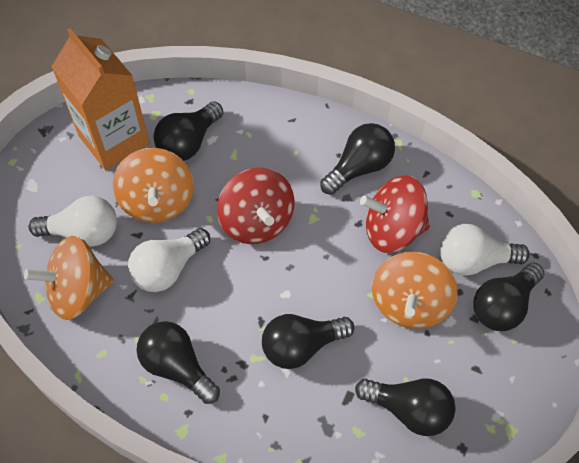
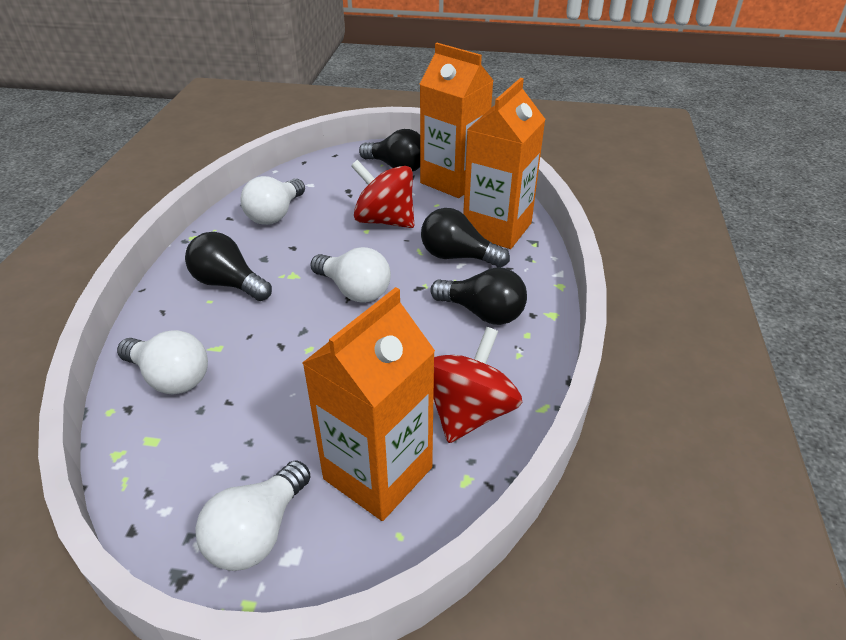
black light bulb: 6 -> 4
orange carton: 1 -> 3
orange spinning top: 3 -> 0
white light bulb: 3 -> 4

